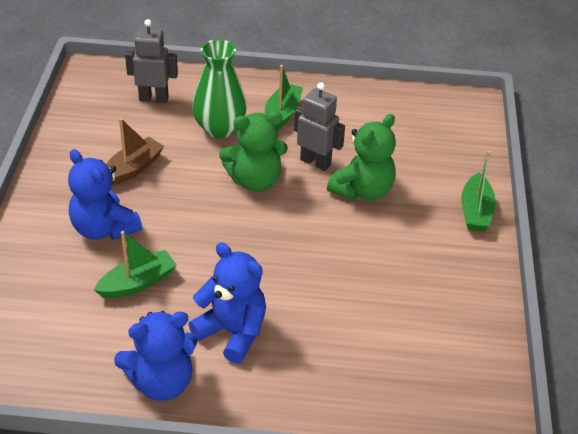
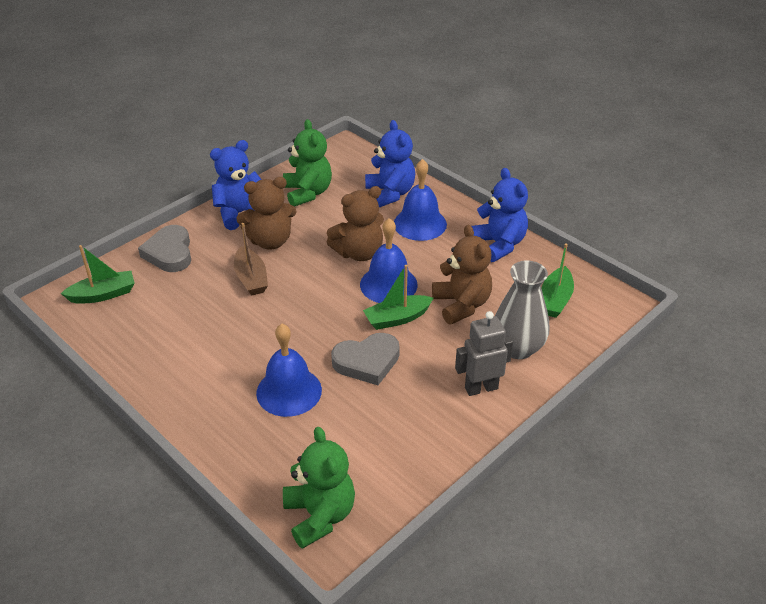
blue bell: 0 -> 3
brown teddy bear: 0 -> 3
green vase: 1 -> 0
grey heart: 0 -> 2
grey robot: 2 -> 1
grey vase: 0 -> 1

